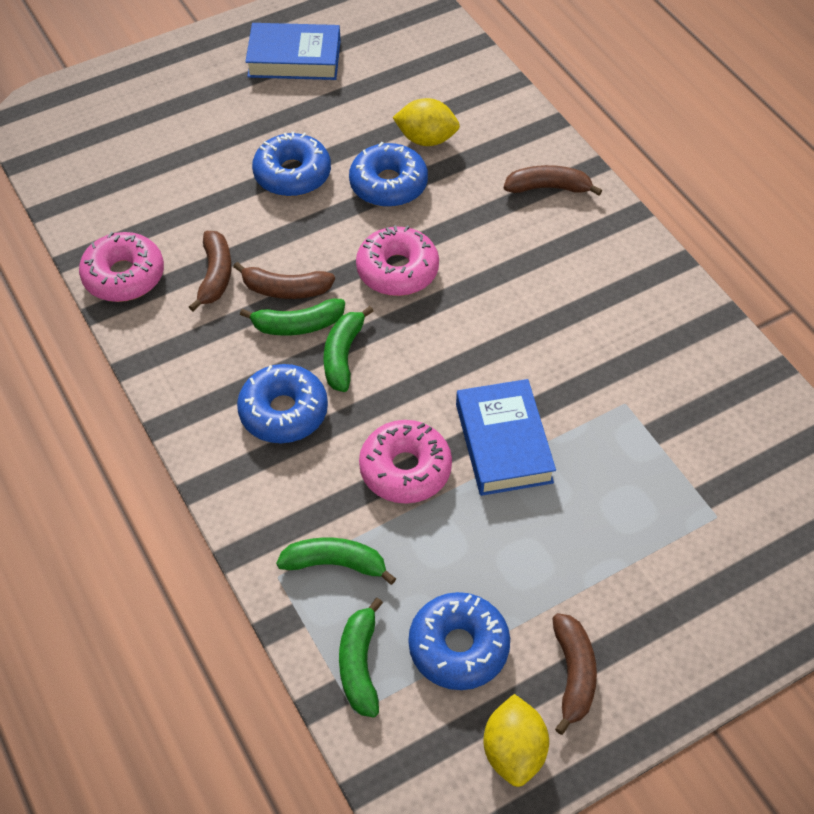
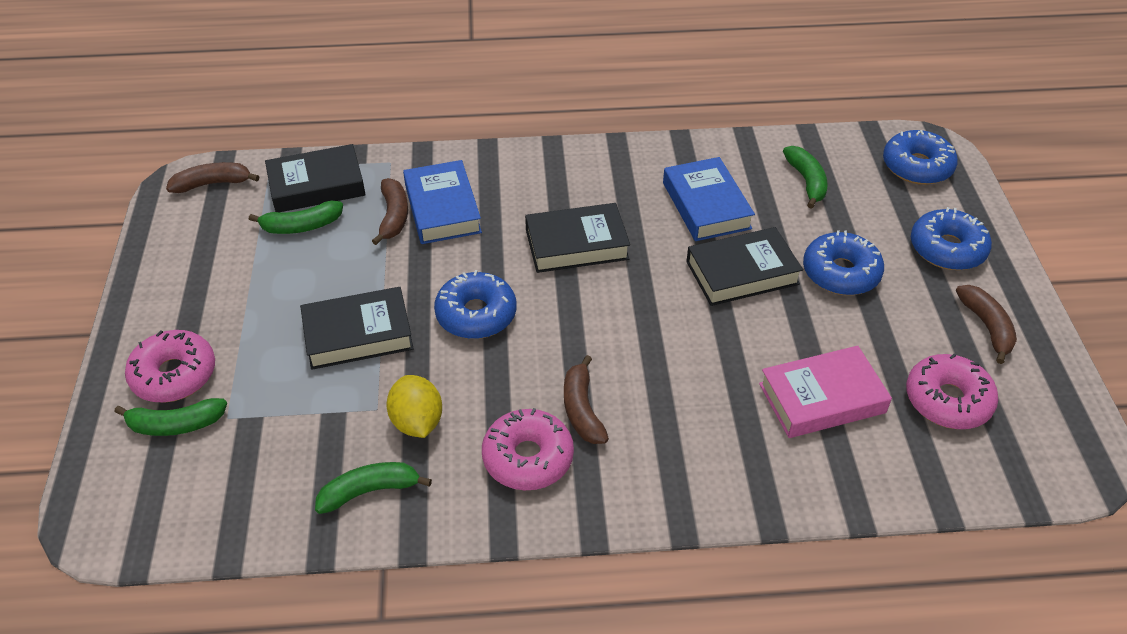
black book: 0 -> 4
pink book: 0 -> 1
yellow lemon: 2 -> 1

